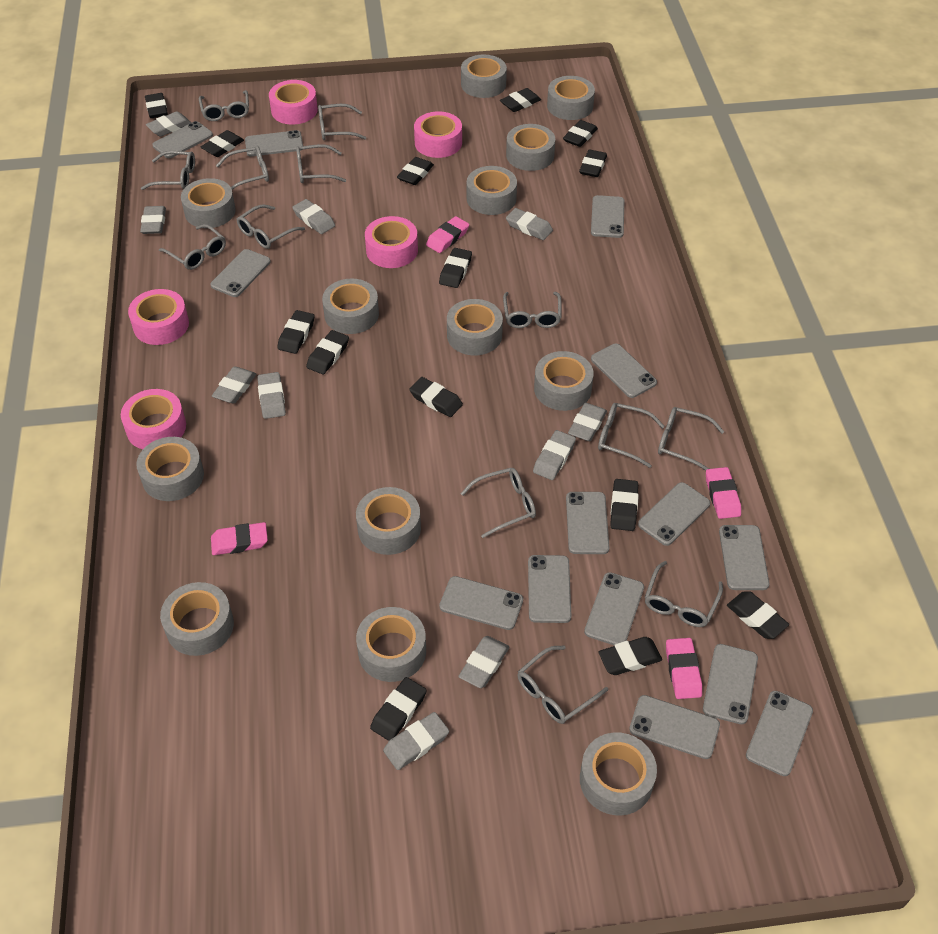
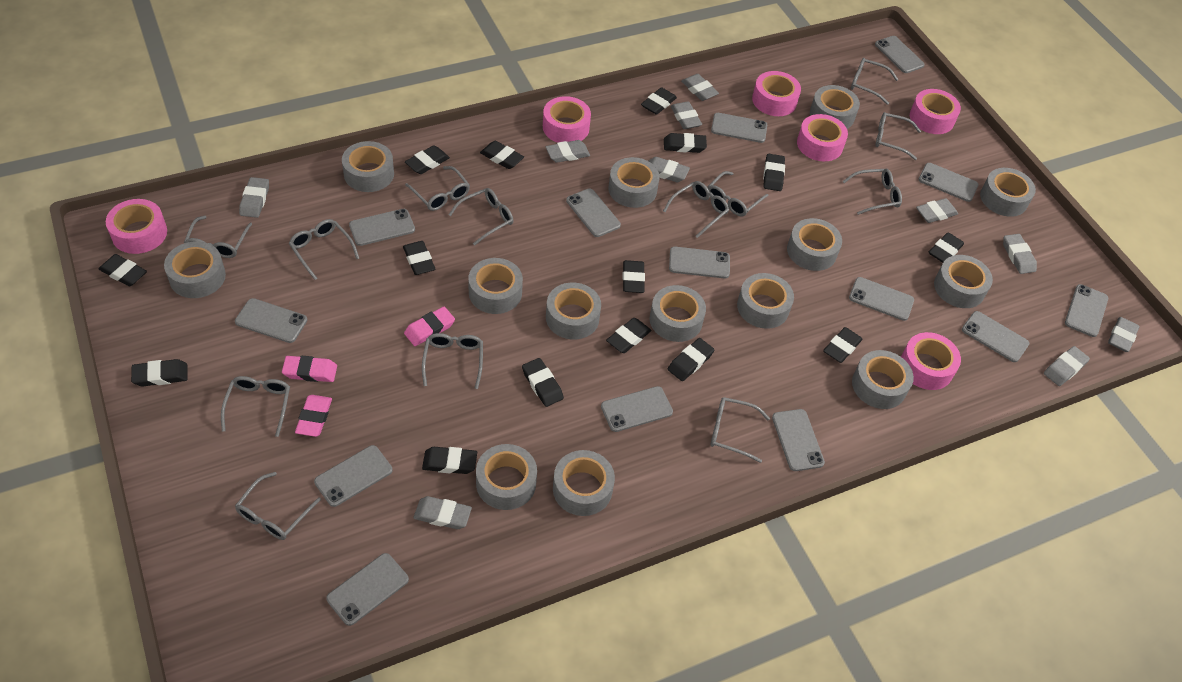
black eraser: 14 -> 15
grey tape: 13 -> 14
pink eraser: 4 -> 3
pink tape: 5 -> 6

